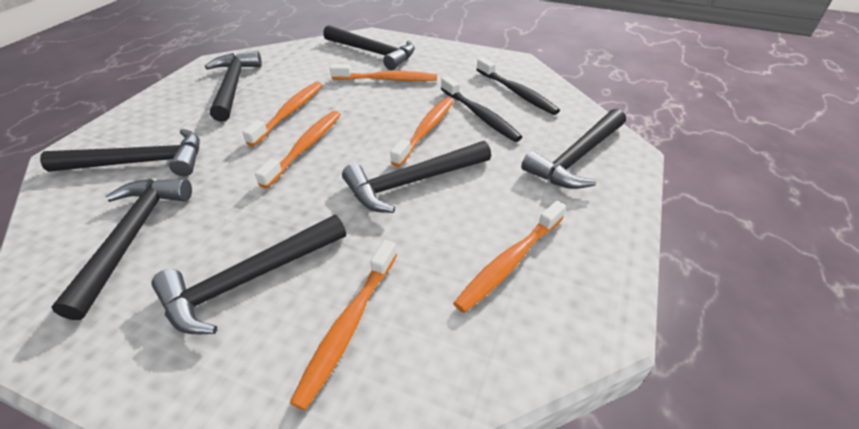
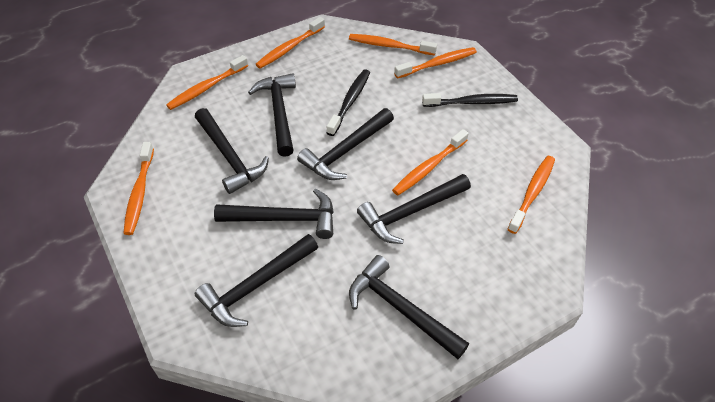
orange toothbrush: 6 -> 7

